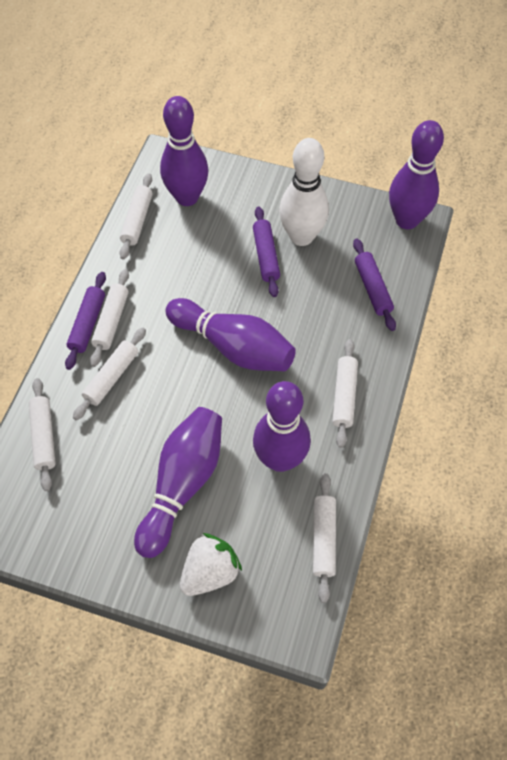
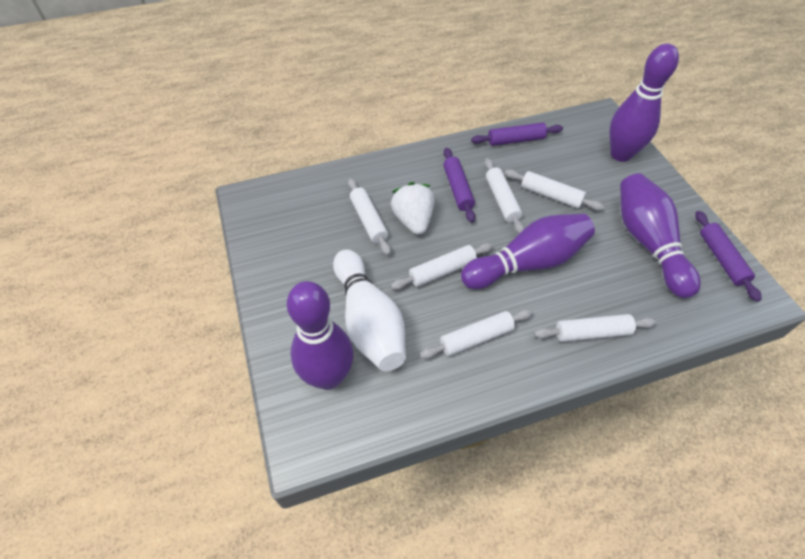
purple bowling pin: 5 -> 4

